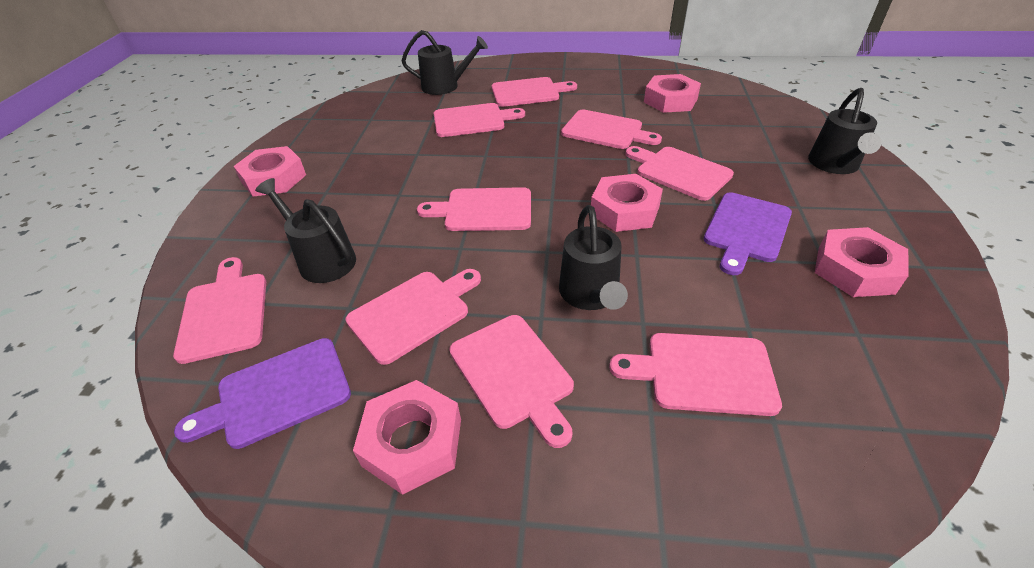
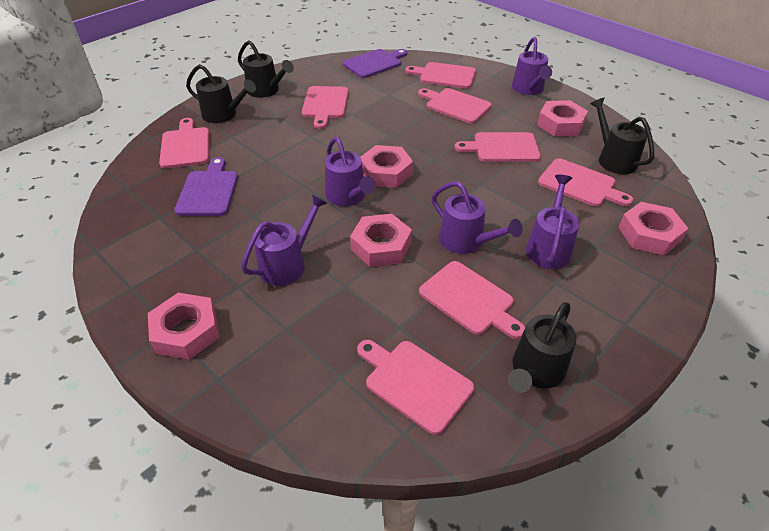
pink cutting board: 9 -> 8
purple watering can: 0 -> 5

